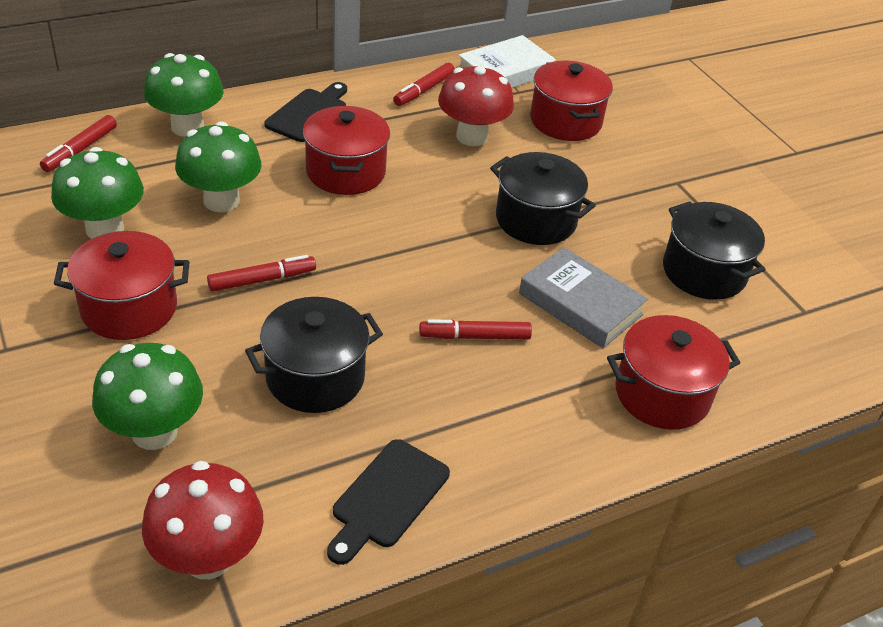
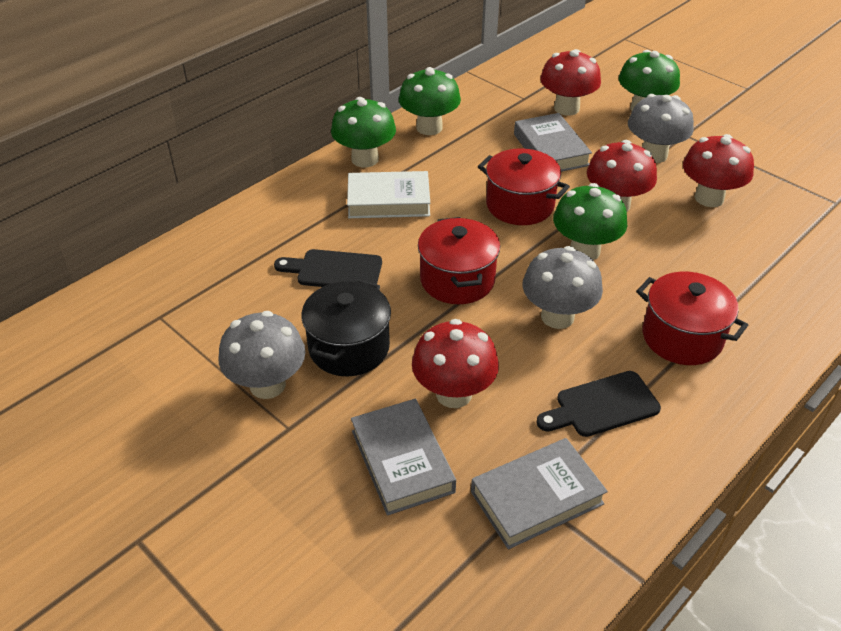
black pot: 3 -> 1
grey book: 1 -> 3
grey mushroom: 0 -> 3
red marker: 4 -> 0
red mushroom: 2 -> 4
red pot: 4 -> 3

